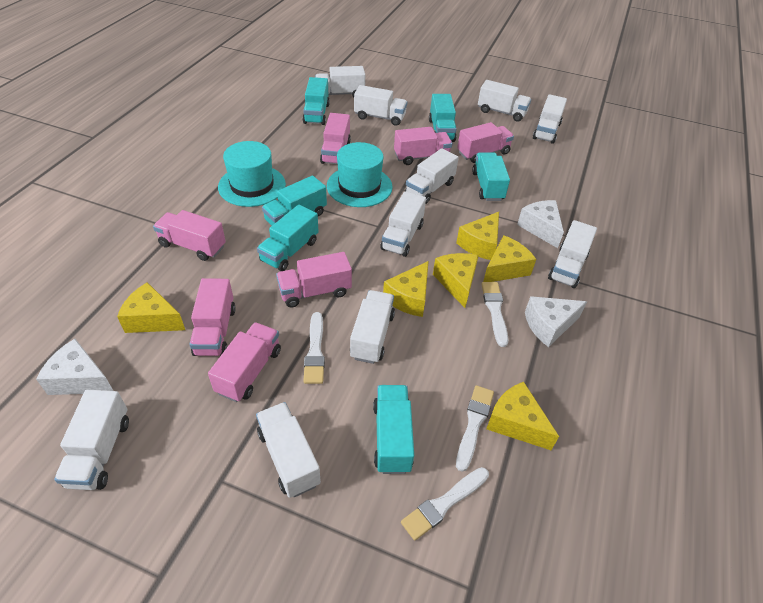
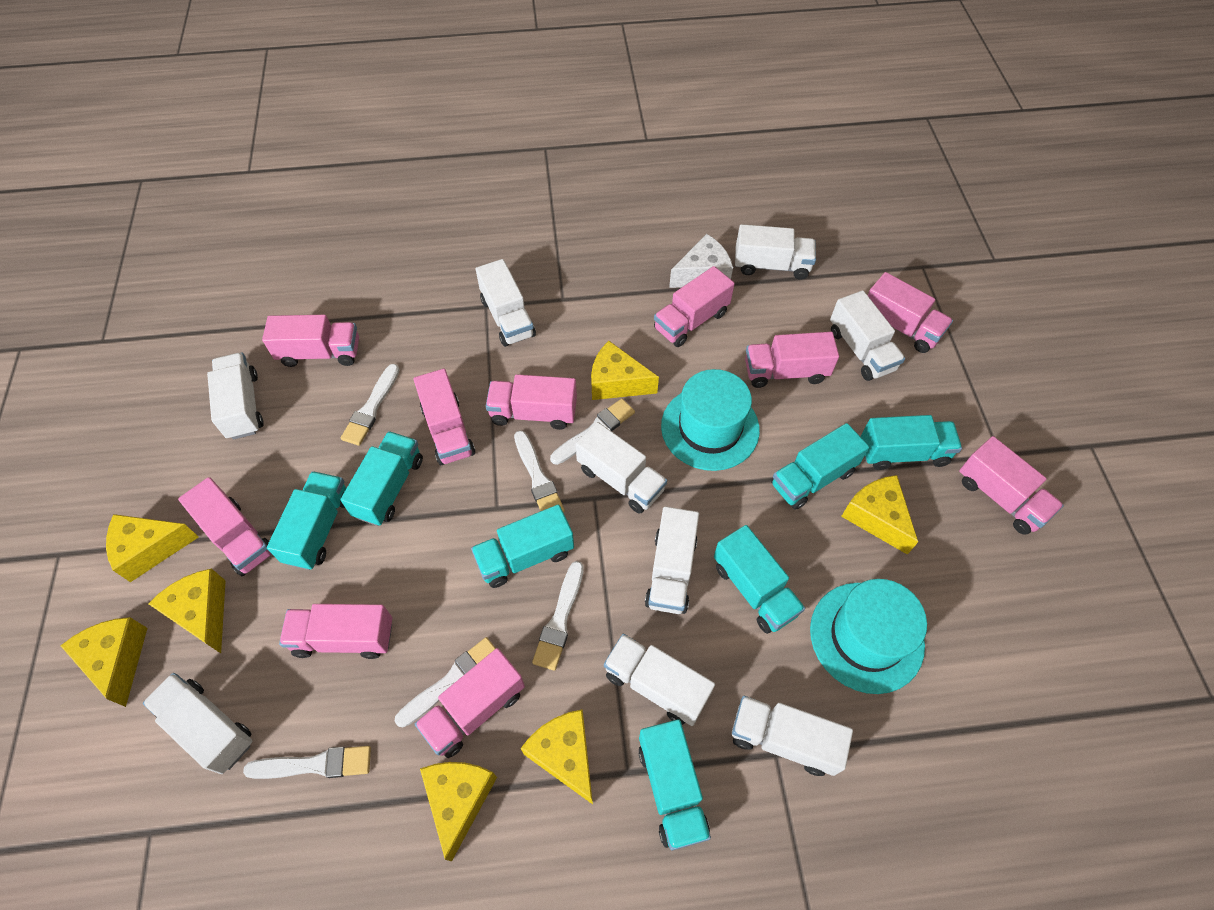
pink truck: 7 -> 10
turquoise truck: 6 -> 7
white brush: 4 -> 6
white cheese: 3 -> 1
white truck: 10 -> 9
yellow cheese: 6 -> 7

